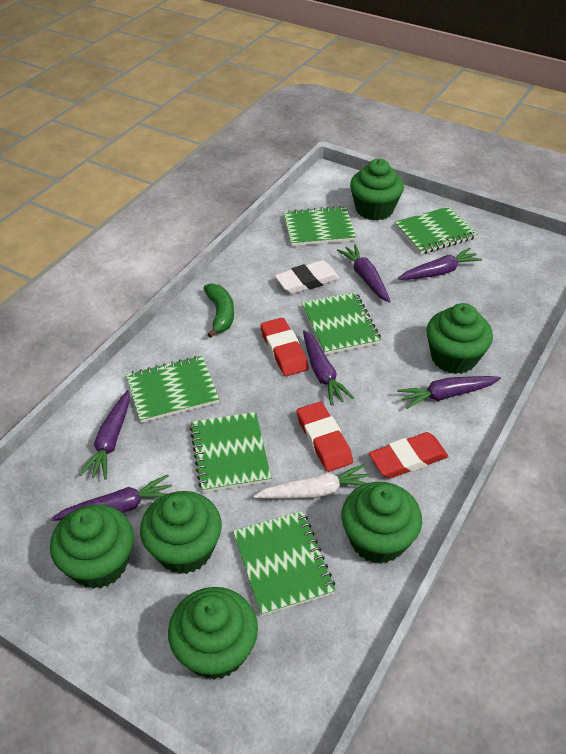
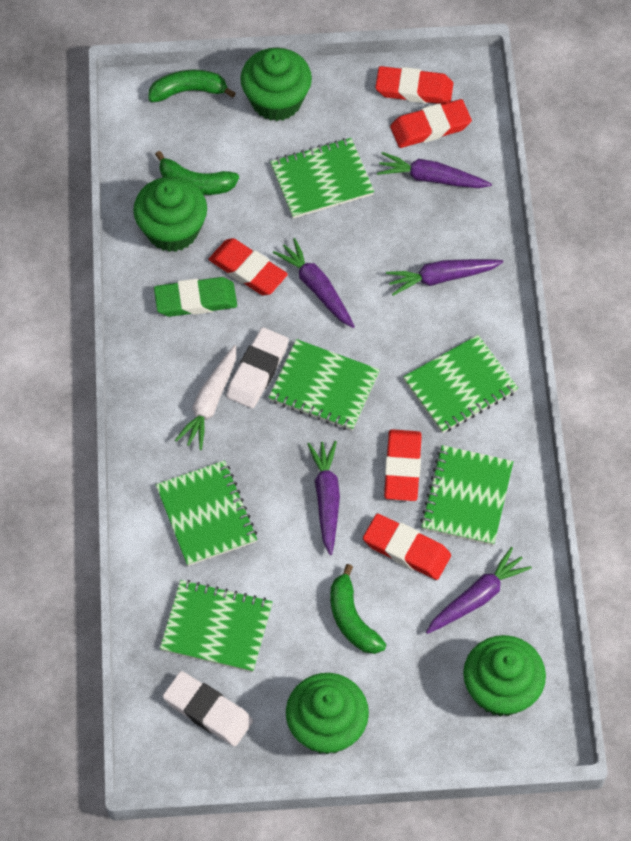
green banana: 1 -> 3
green cupcake: 6 -> 4
green eraser: 0 -> 1
purple carrot: 6 -> 5
red eraser: 3 -> 5
white eraser: 1 -> 2

